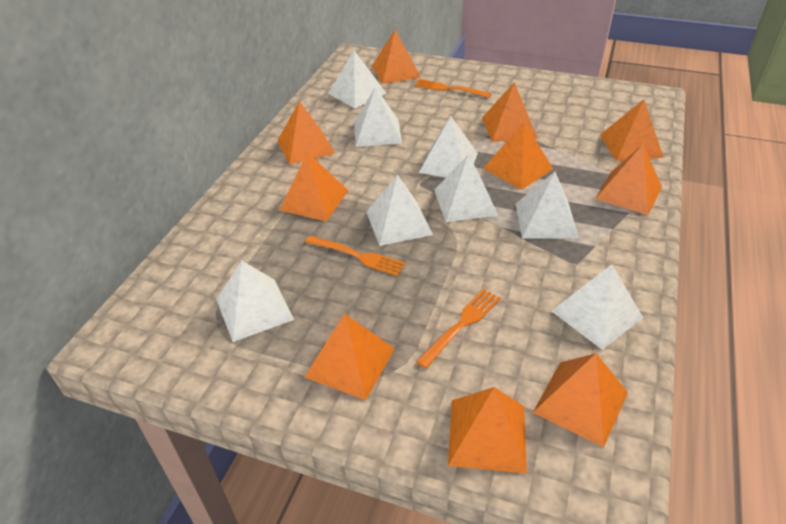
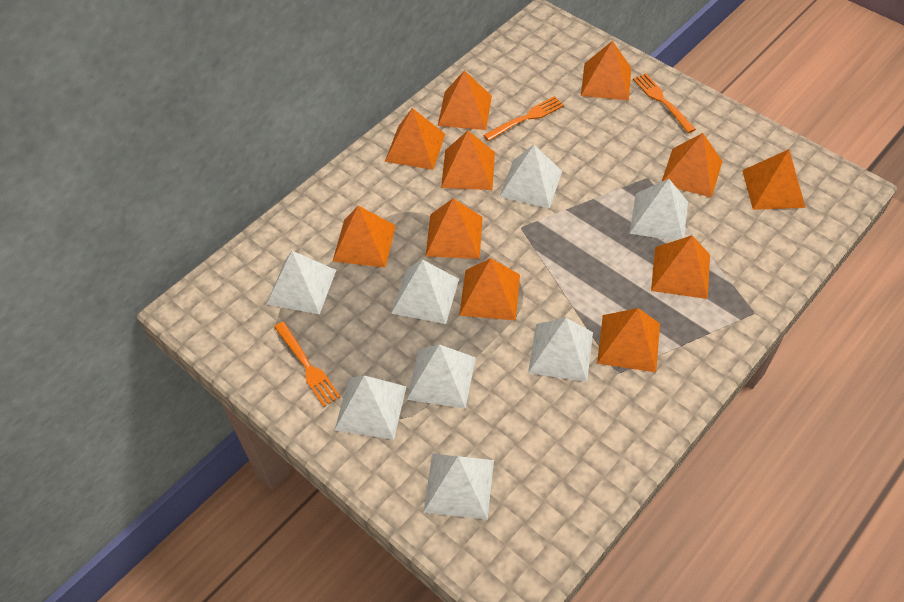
orange pyramid: 10 -> 11

